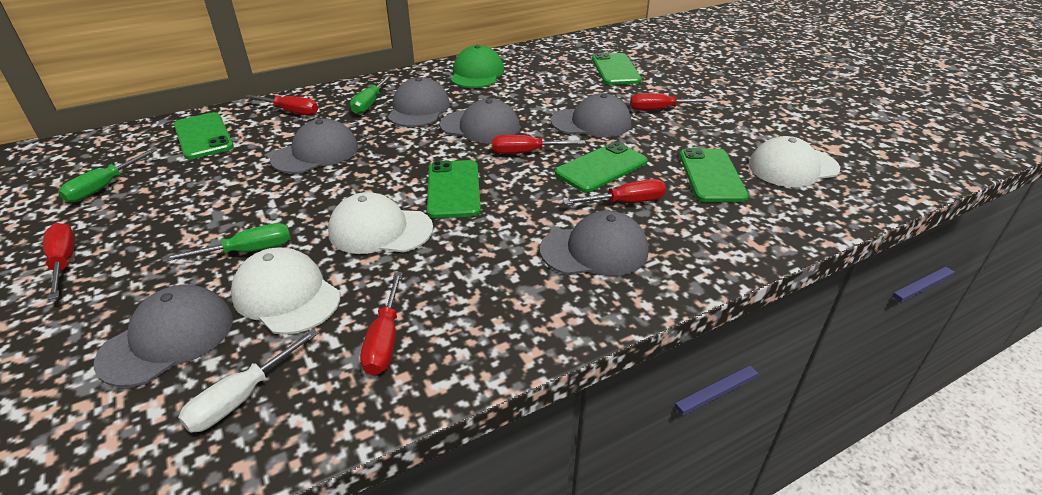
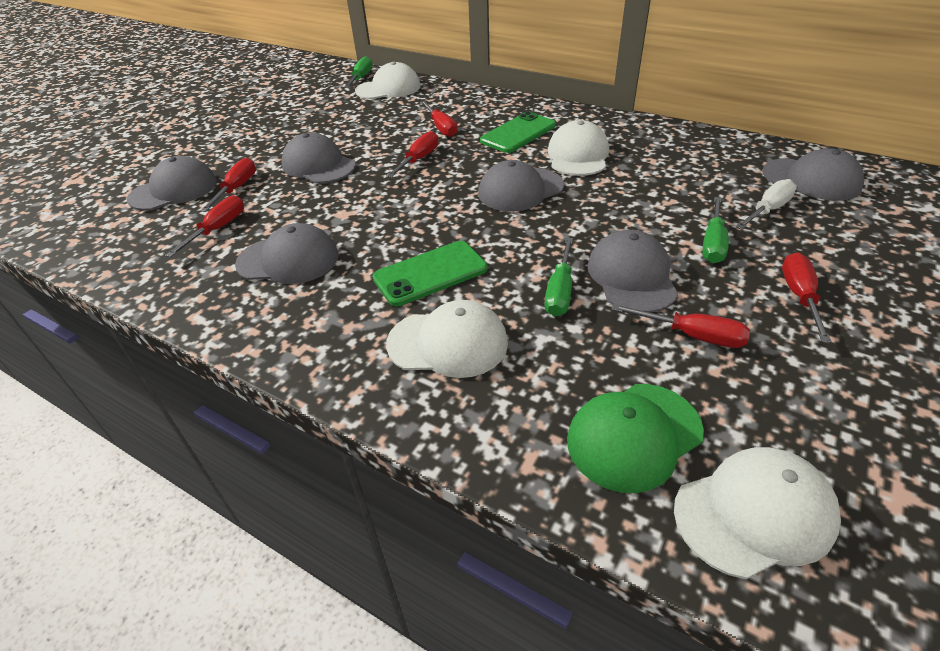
green phone: 5 -> 2
white cap: 3 -> 4

